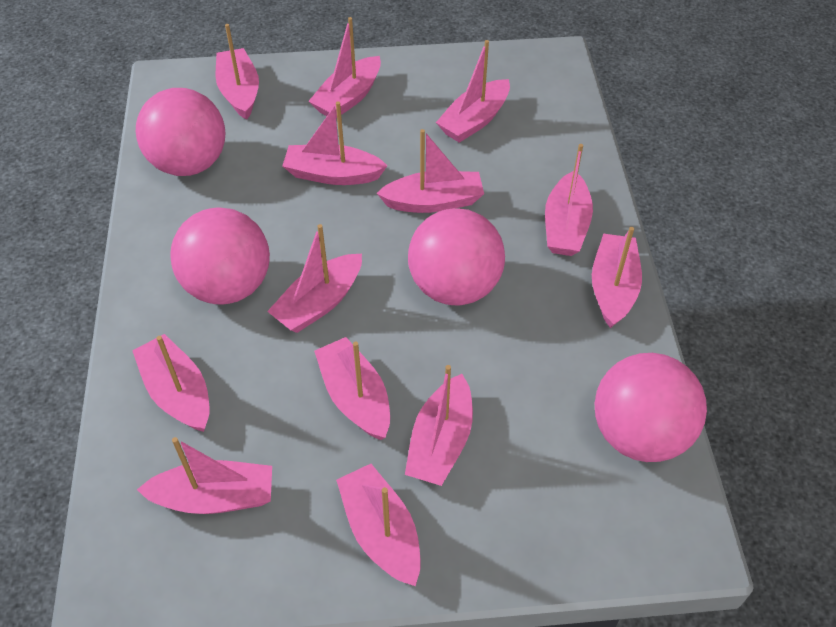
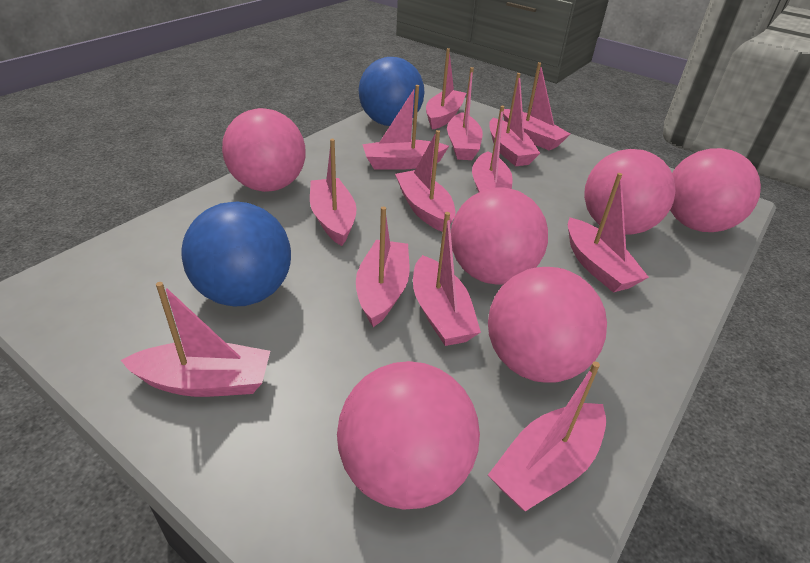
blue ball: 0 -> 2
pink ball: 4 -> 6

